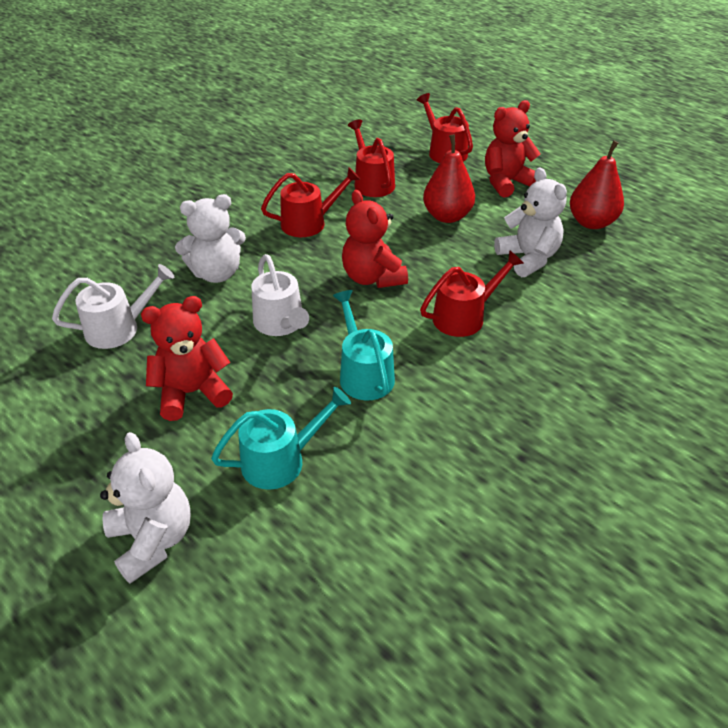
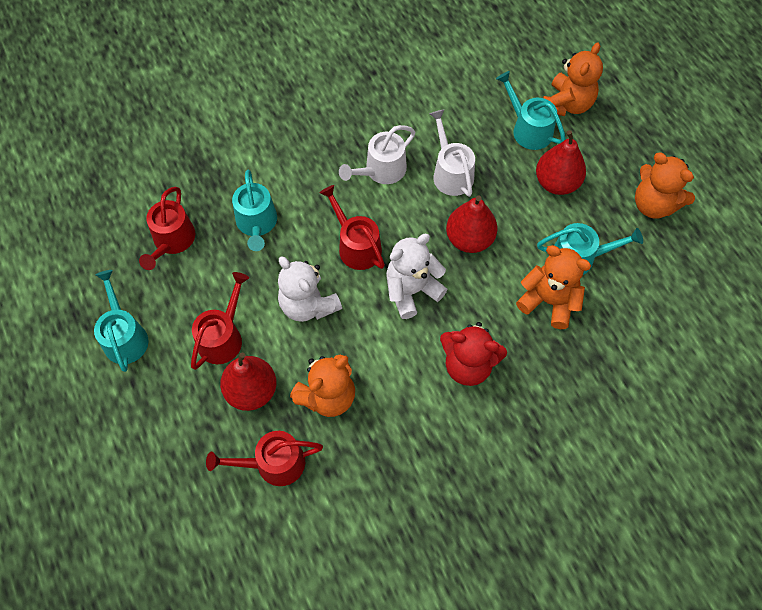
orange teddy bear: 0 -> 4
red pear: 2 -> 3
red teddy bear: 3 -> 1
turquoise watering can: 2 -> 4
white teddy bear: 3 -> 2

